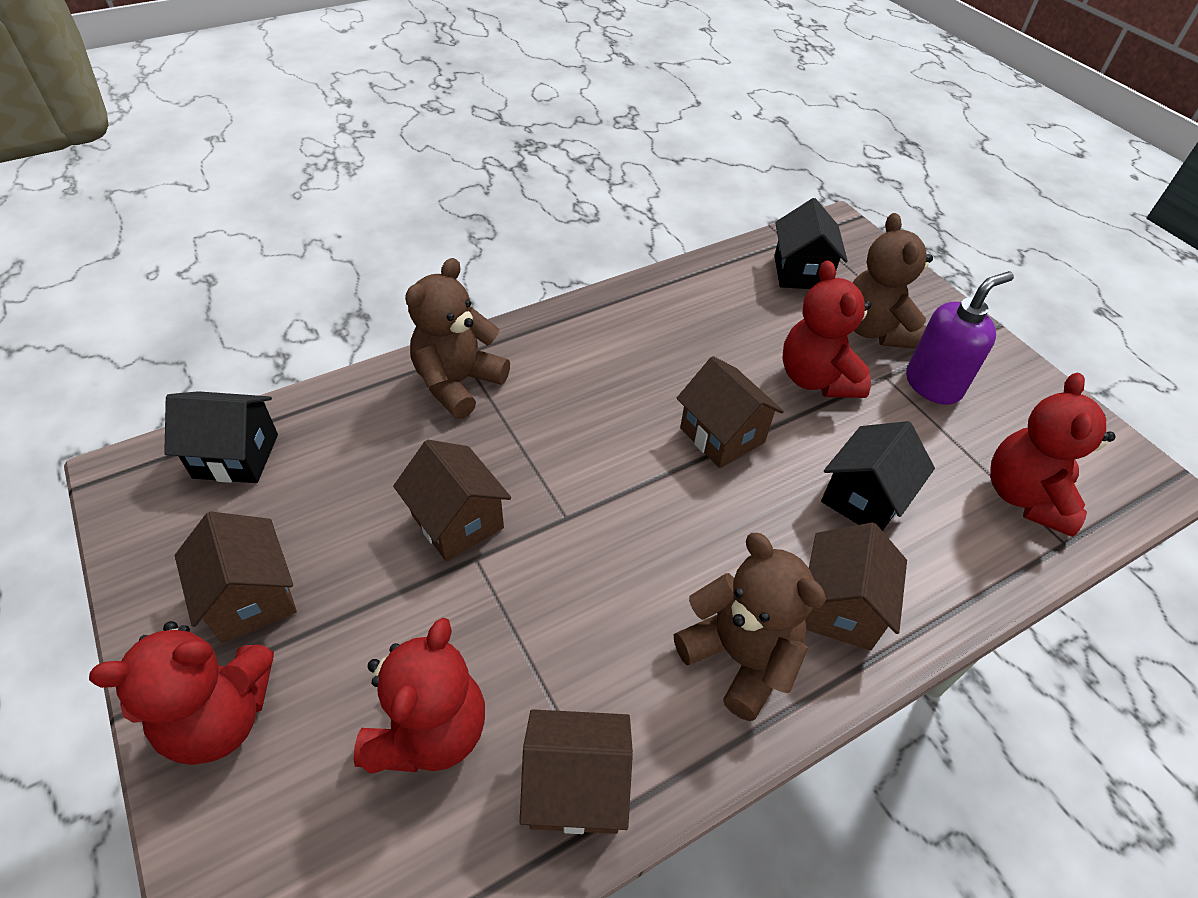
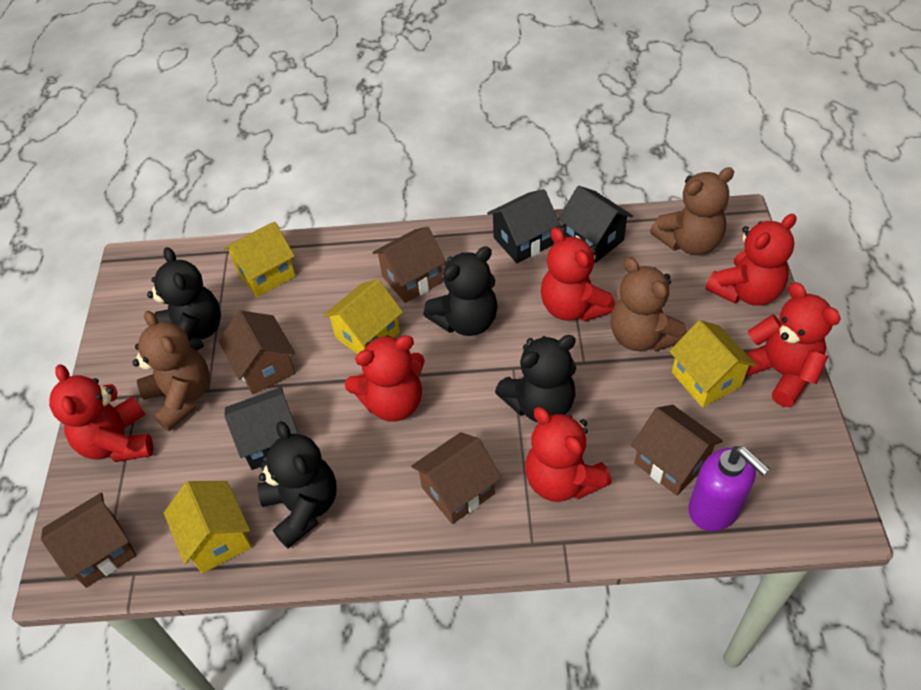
black teddy bear: 0 -> 4
red teddy bear: 4 -> 6
yellow house: 0 -> 4

